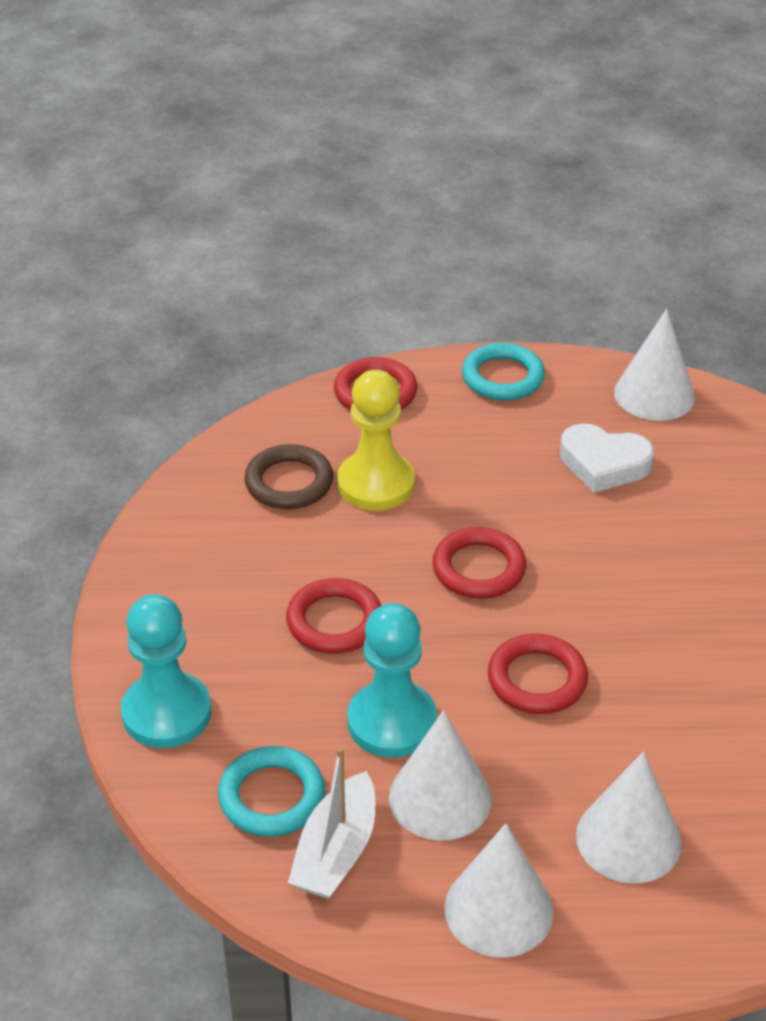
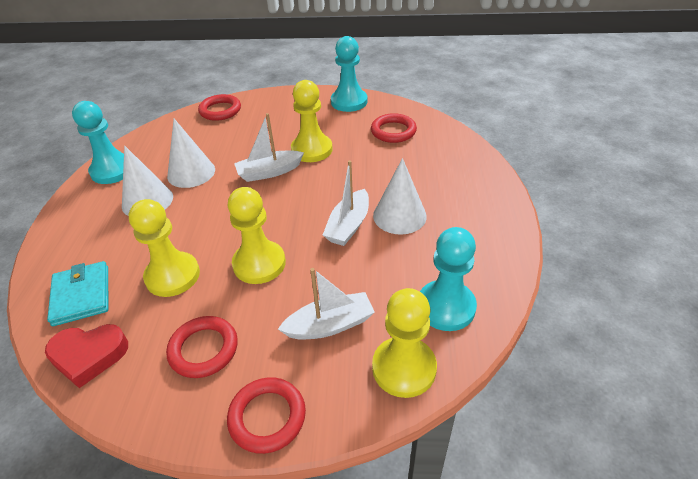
brown ring: 1 -> 0
red heart: 0 -> 1
turquoise pawn: 2 -> 3
turquoise ring: 2 -> 0
turquoise wallet: 0 -> 1
white boat: 1 -> 3
white cone: 4 -> 3
white heart: 1 -> 0
yellow pawn: 1 -> 4

